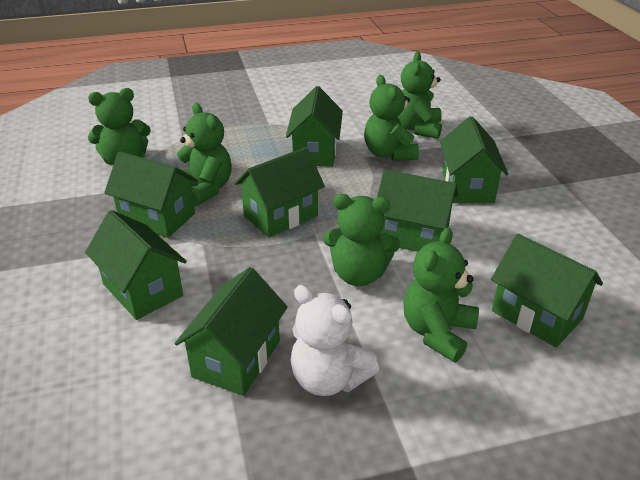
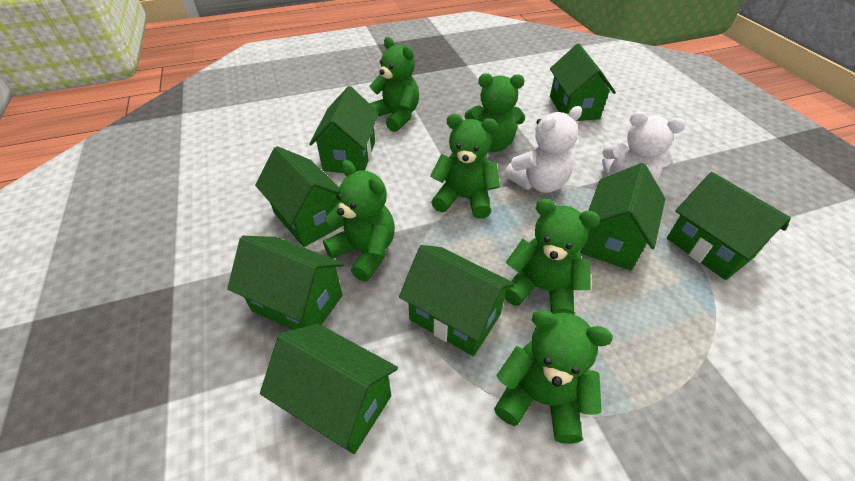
white teddy bear: 1 -> 2

